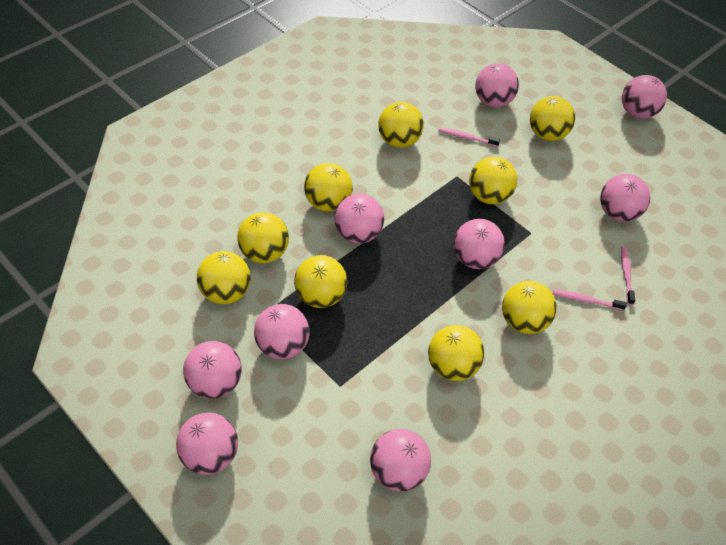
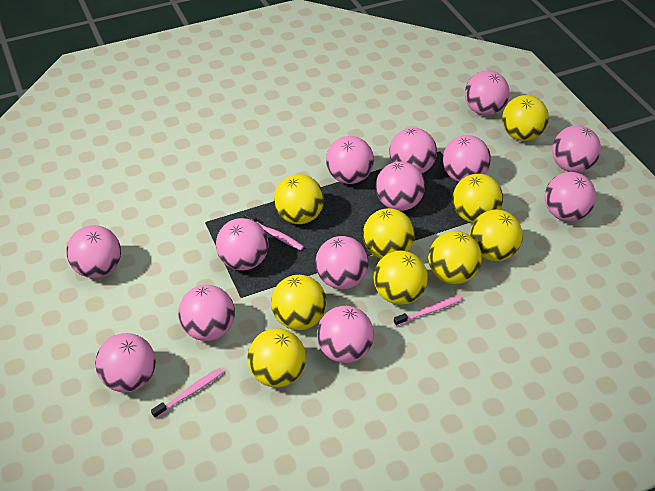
pink ball: 9 -> 13

